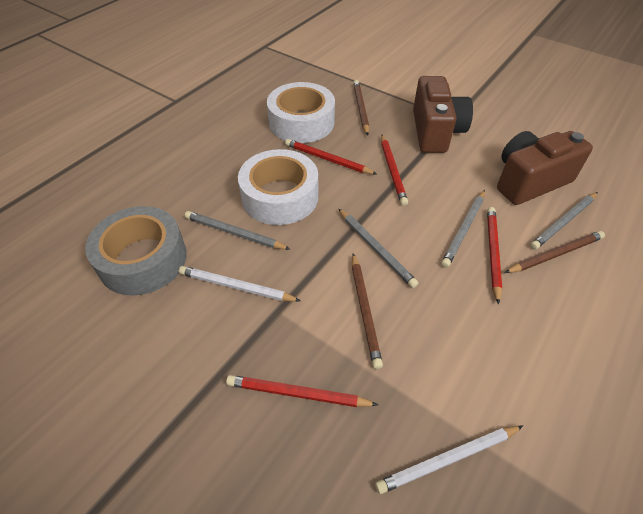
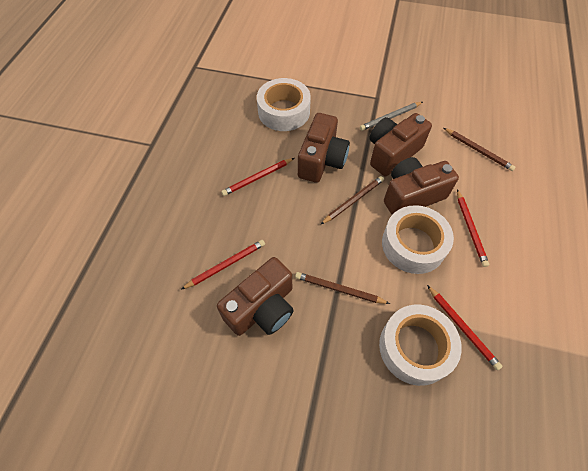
brown camera: 2 -> 4
grey pencil: 4 -> 1
grey tape: 1 -> 0
white pencil: 2 -> 0
white tape: 2 -> 3

